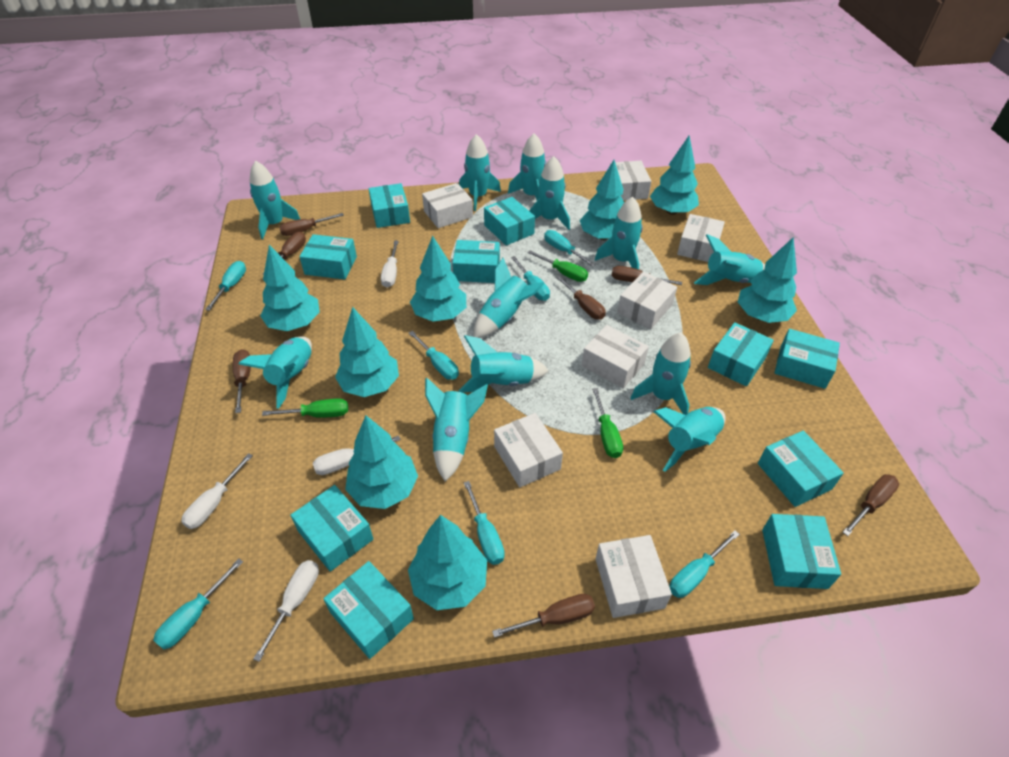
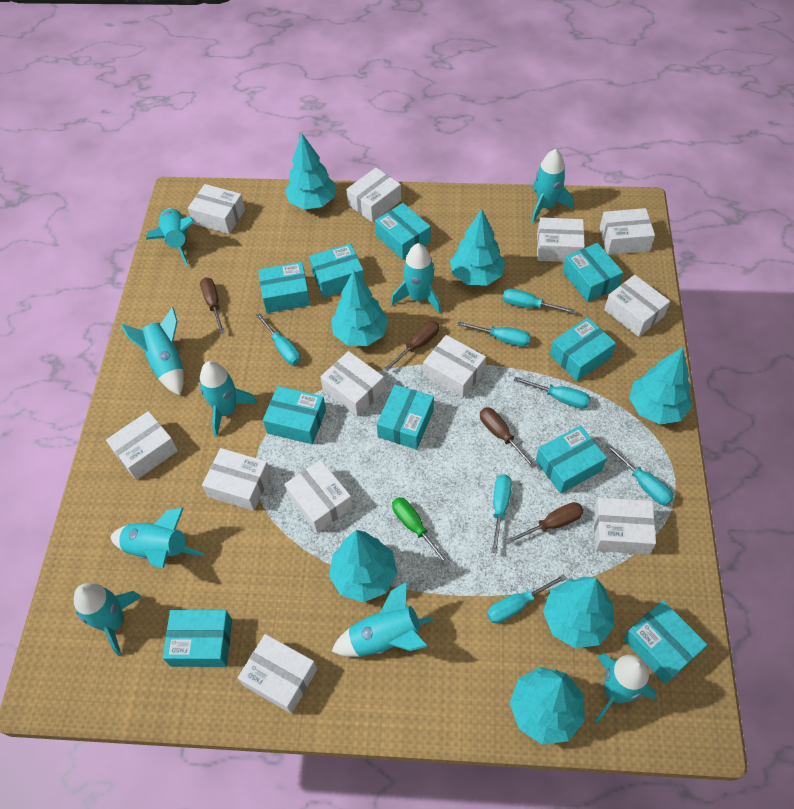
brown screwdriver: 7 -> 4
green screwdriver: 3 -> 1
turquoise rocket: 12 -> 9
turquoise tree: 8 -> 7
white box: 7 -> 12
white screwdriver: 4 -> 0

